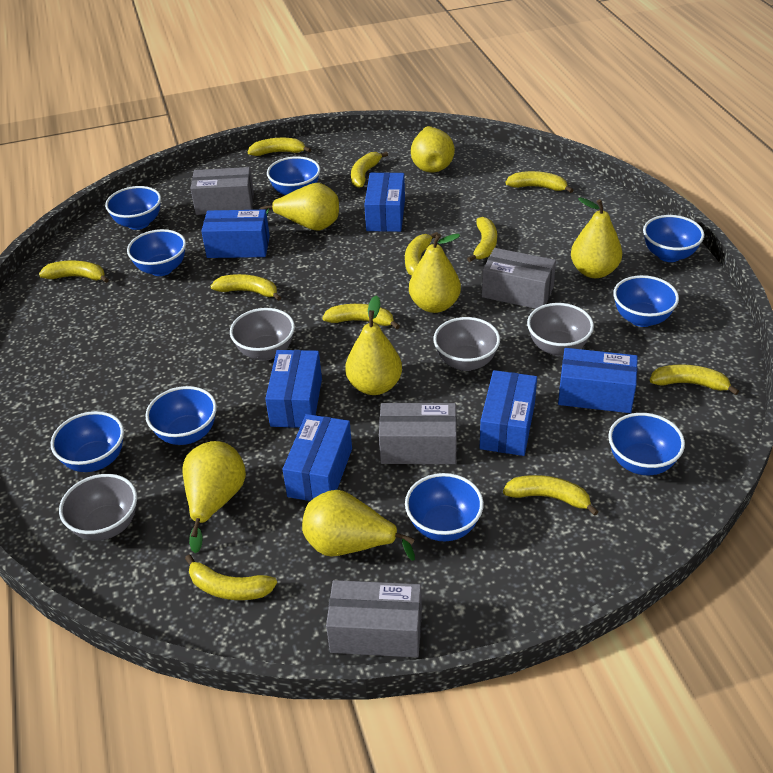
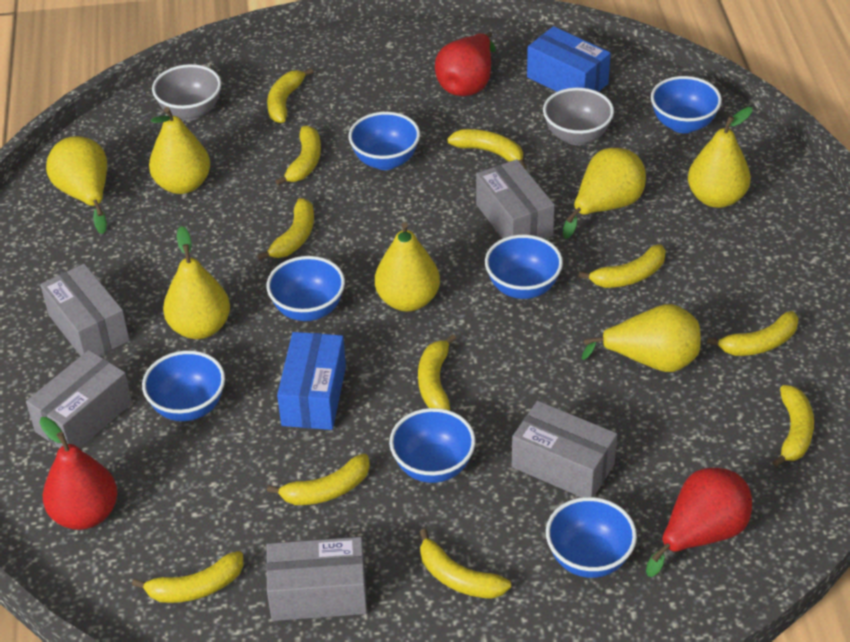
blue bowl: 9 -> 7
blue box: 6 -> 2
grey bowl: 4 -> 2
grey box: 4 -> 5
red pear: 0 -> 3

